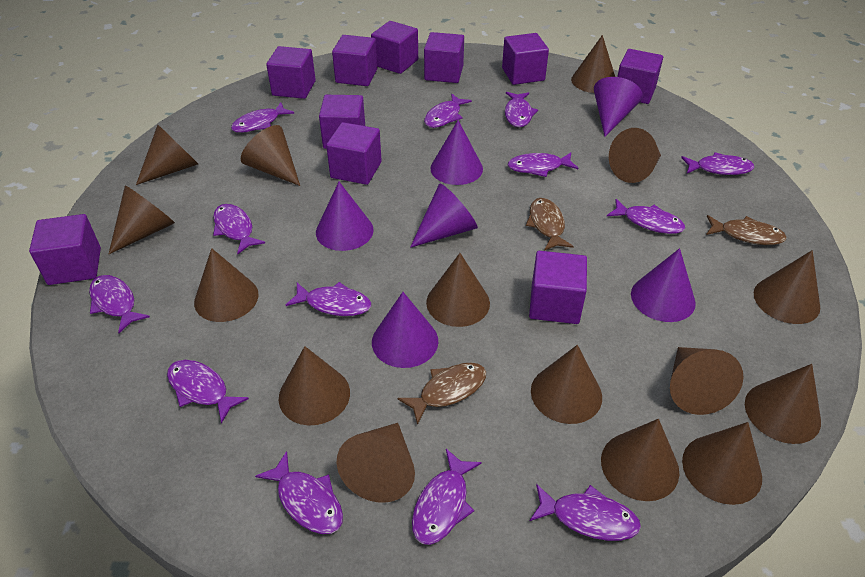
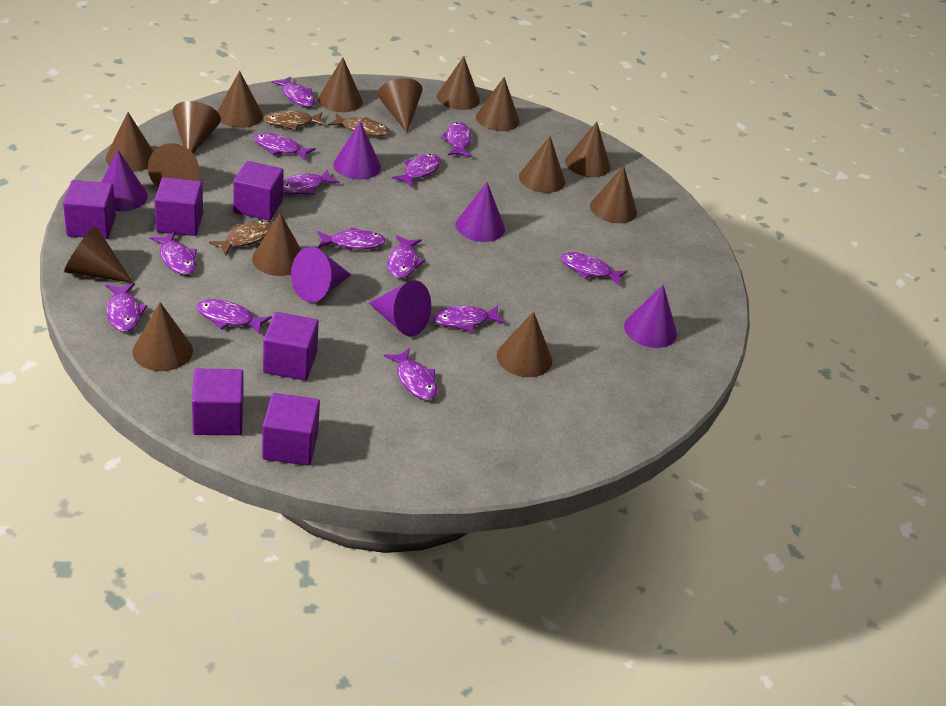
purple cube: 10 -> 6

